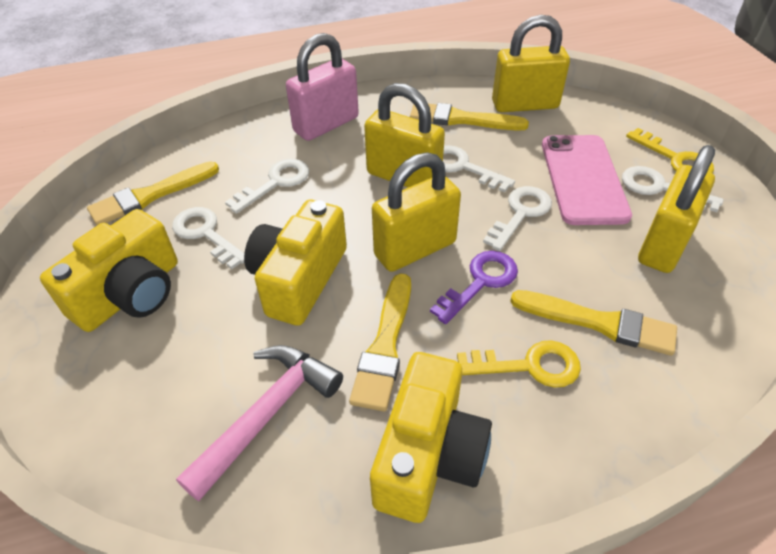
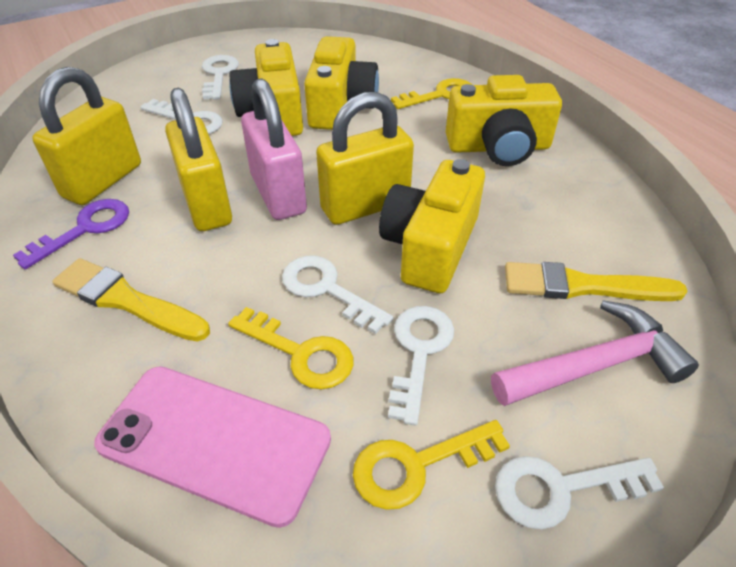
yellow brush: 4 -> 2
yellow camera: 3 -> 4
yellow key: 2 -> 3
yellow padlock: 4 -> 3

